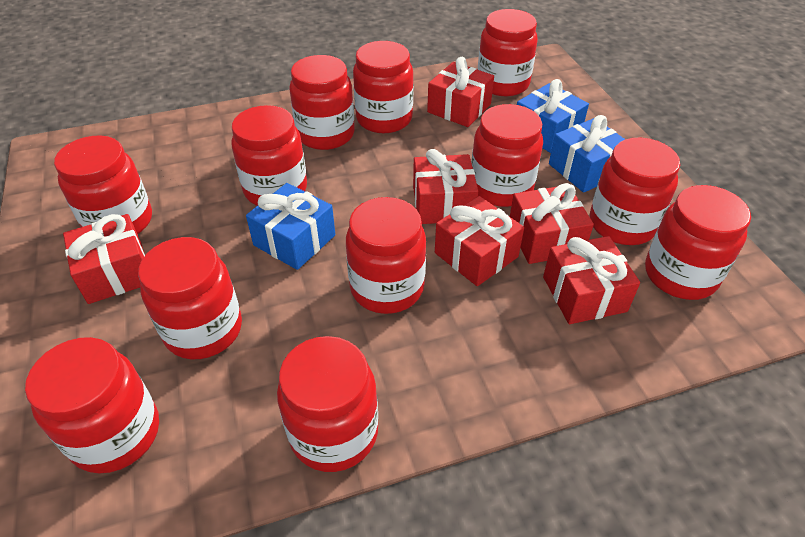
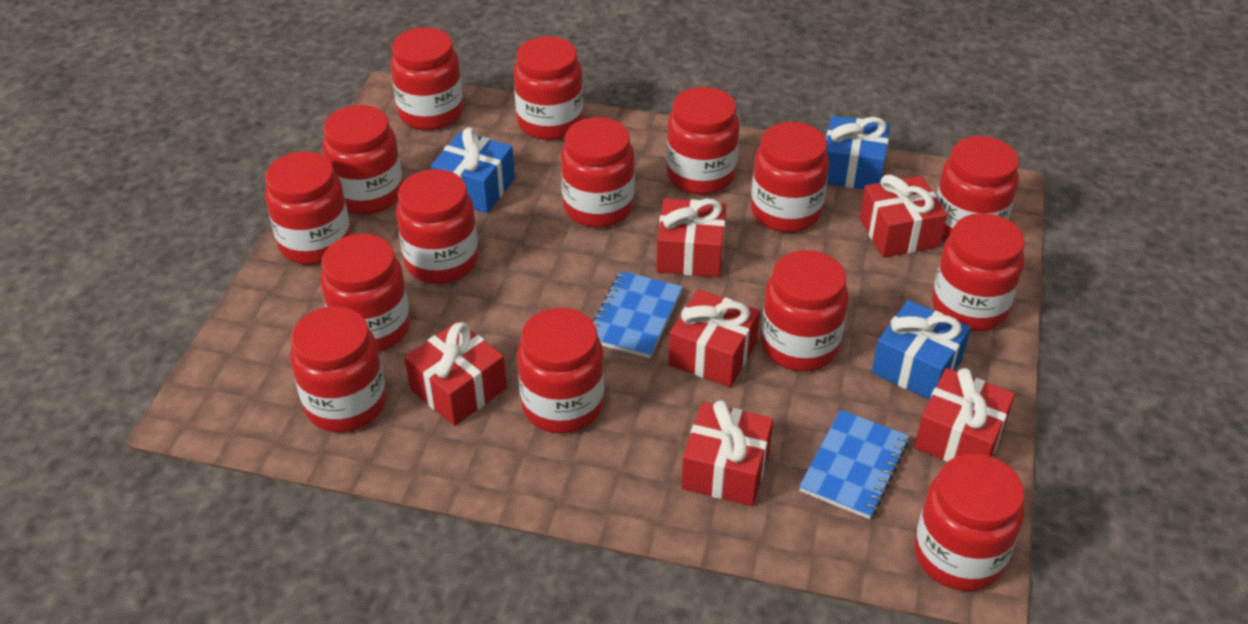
blue notebook: 0 -> 2
red jar: 12 -> 15

